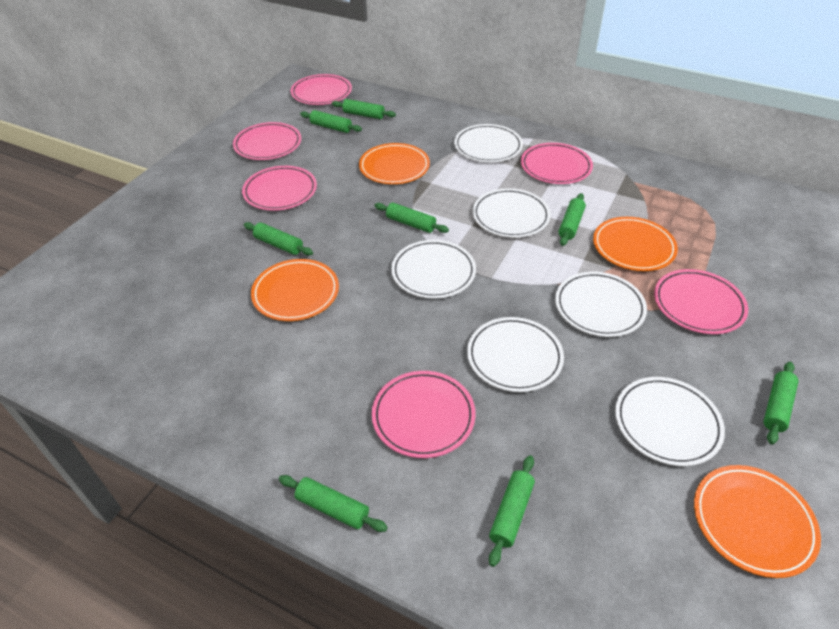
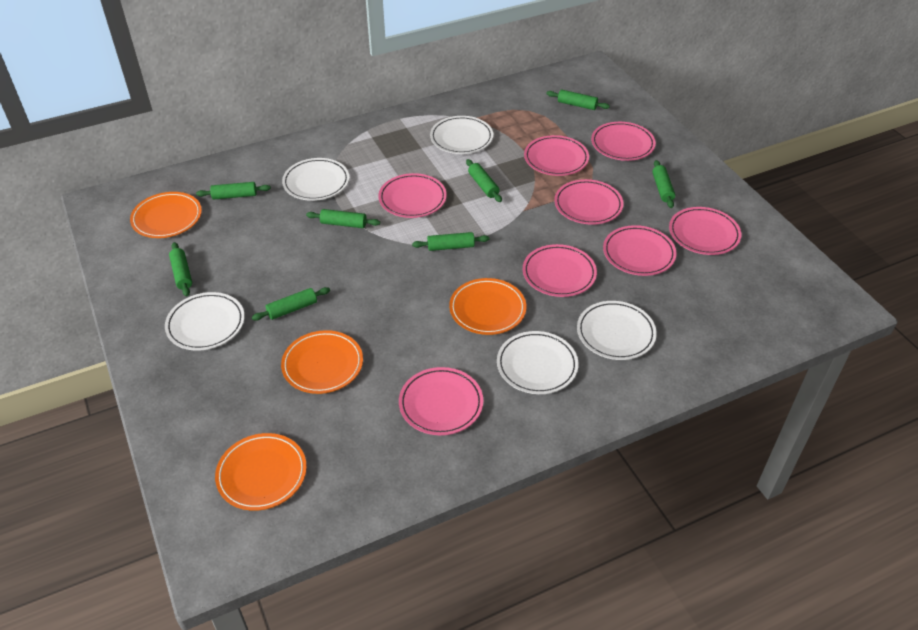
pink plate: 6 -> 8
white plate: 6 -> 5

